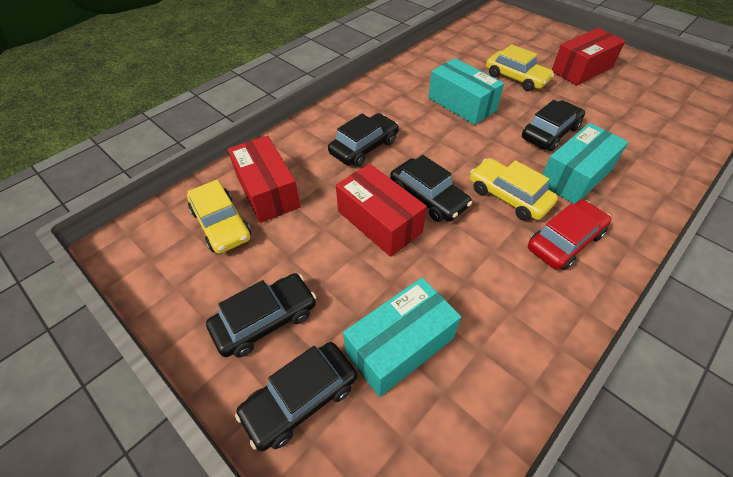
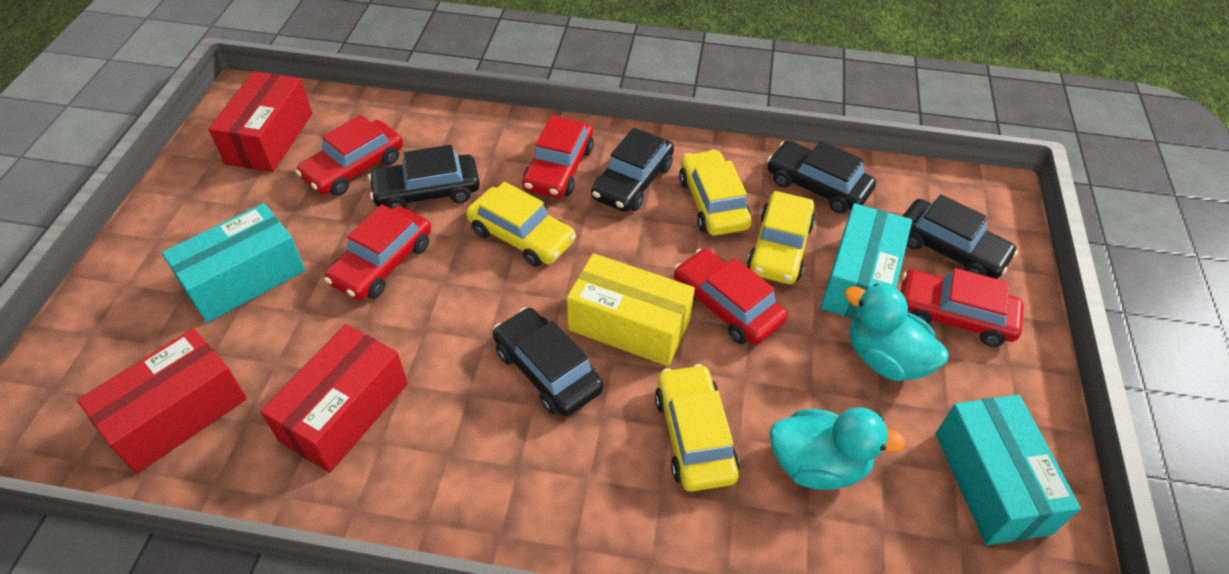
red car: 1 -> 5
turquoise duck: 0 -> 2
yellow box: 0 -> 1
yellow car: 3 -> 4

